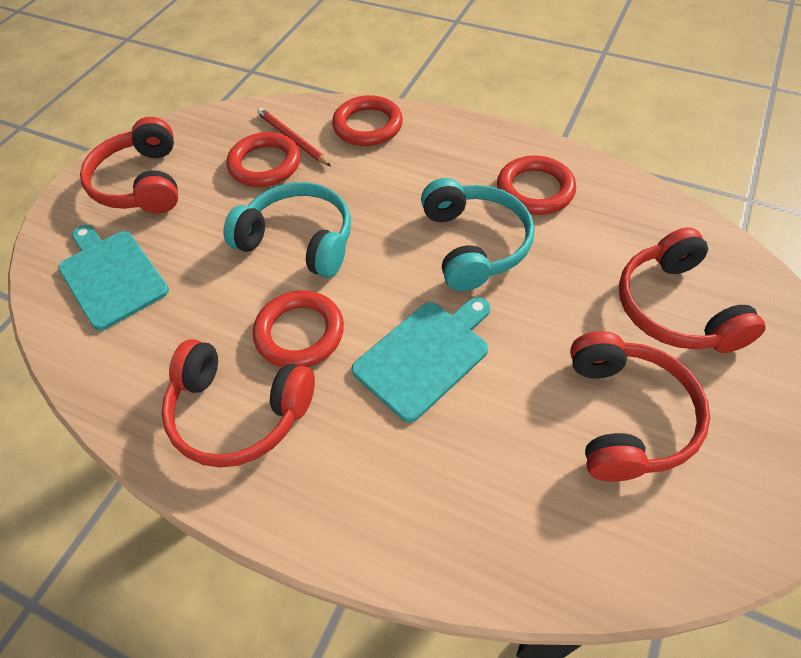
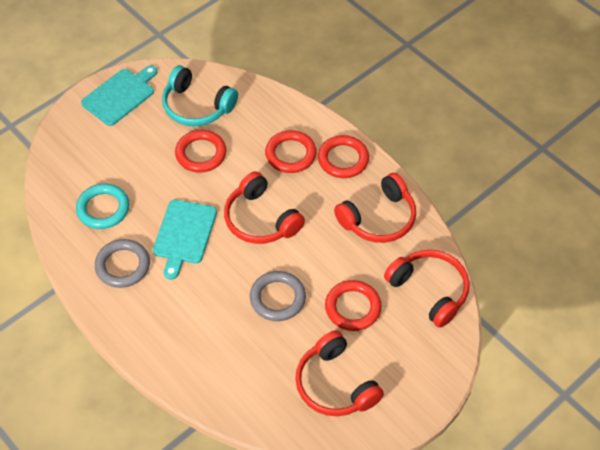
grey ring: 0 -> 2
red pencil: 1 -> 0
turquoise headphones: 2 -> 1
turquoise ring: 0 -> 1

